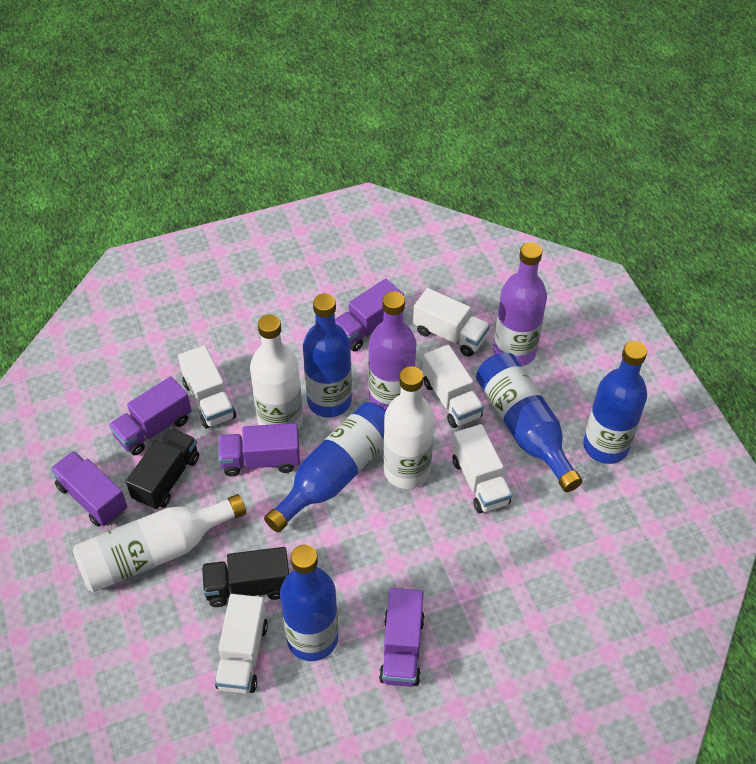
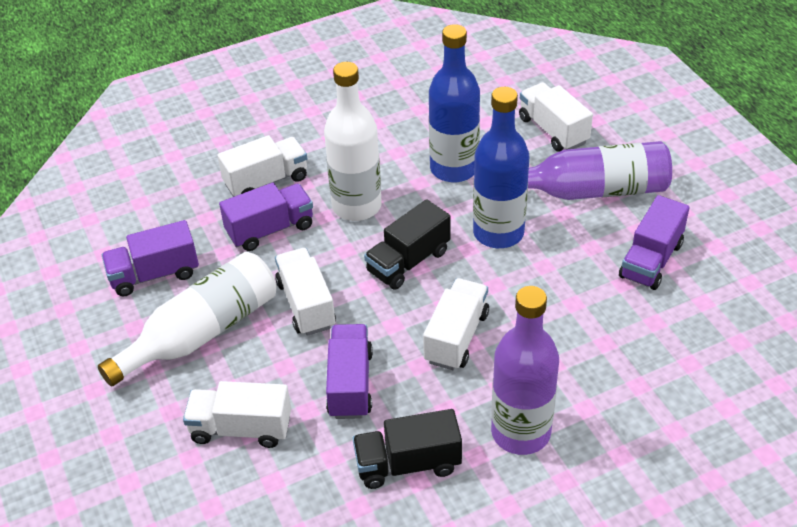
blue bottle: 5 -> 2
purple truck: 5 -> 4
white bottle: 3 -> 2

